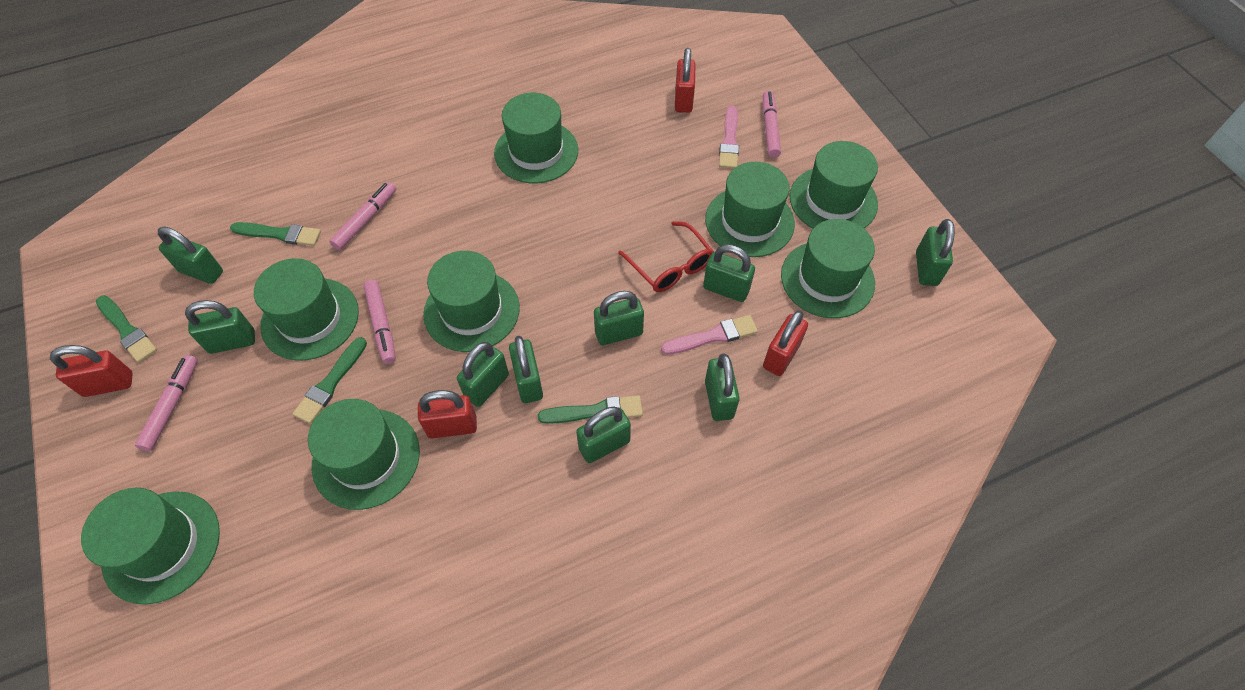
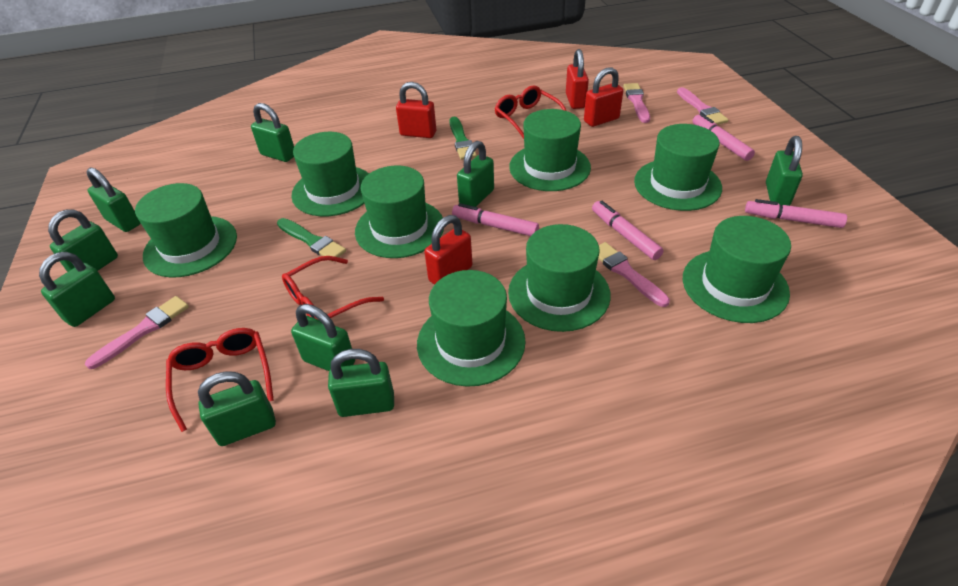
green brush: 4 -> 2
pink brush: 2 -> 4
red glasses: 1 -> 3

